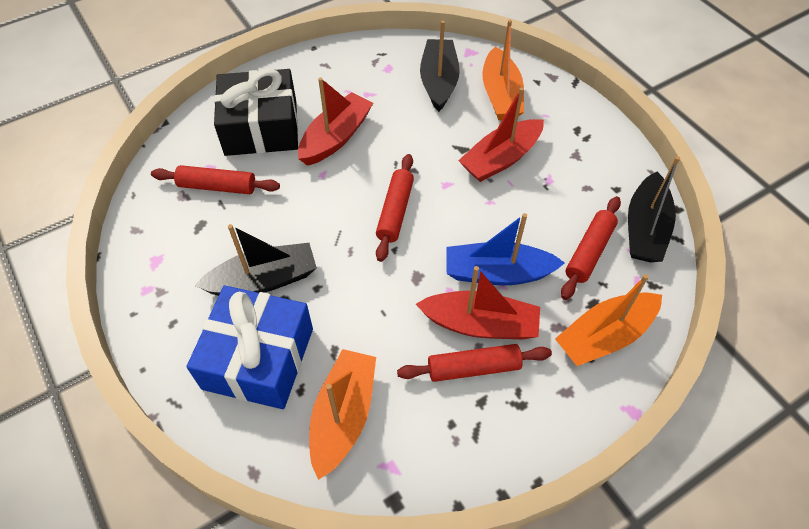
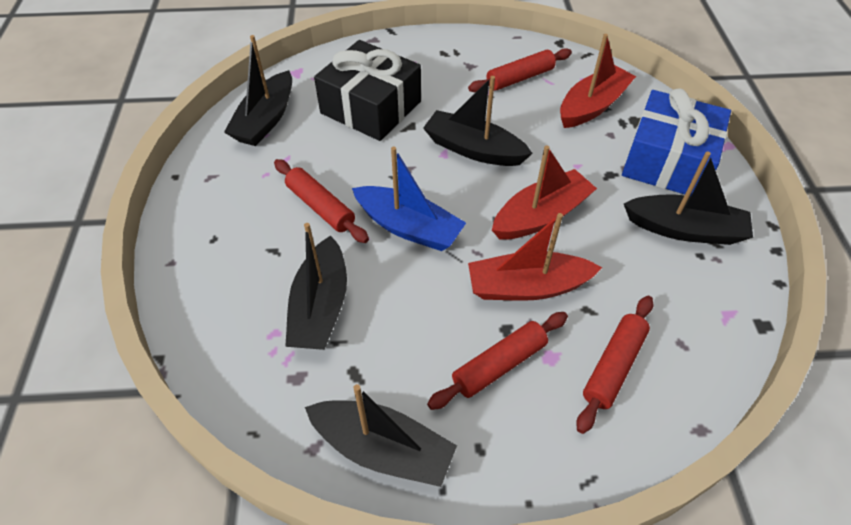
black boat: 3 -> 5
orange boat: 3 -> 0

